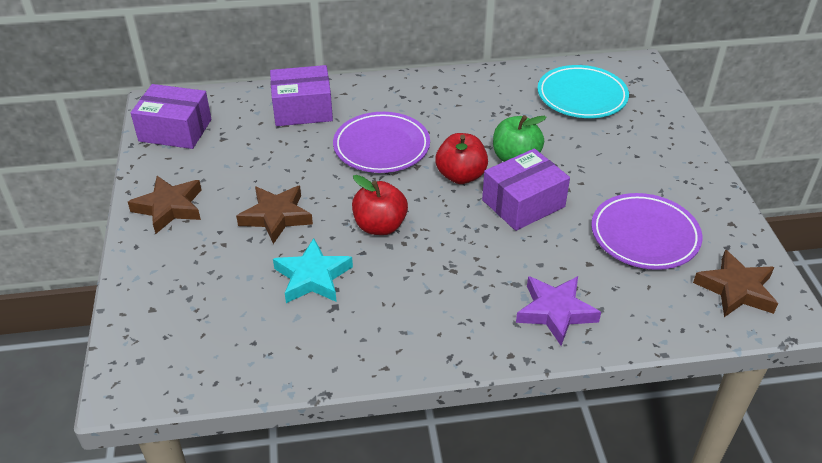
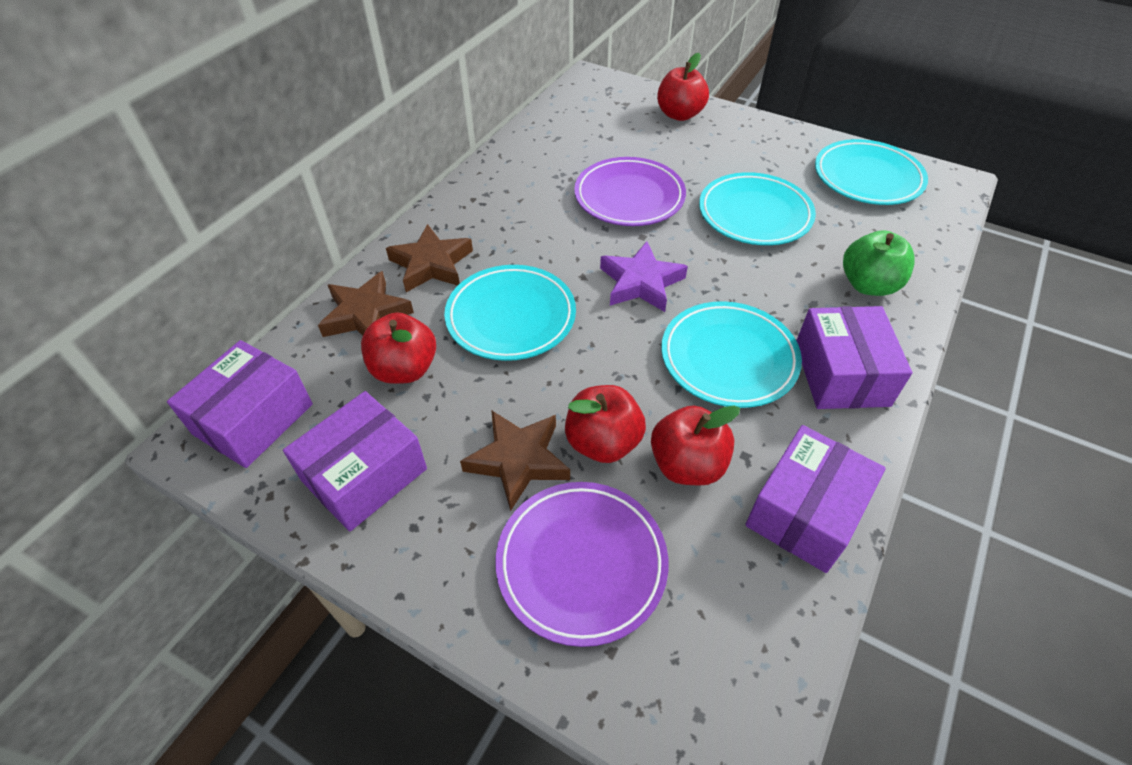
purple box: 3 -> 4
red apple: 2 -> 4
turquoise plate: 1 -> 4
turquoise star: 1 -> 0

